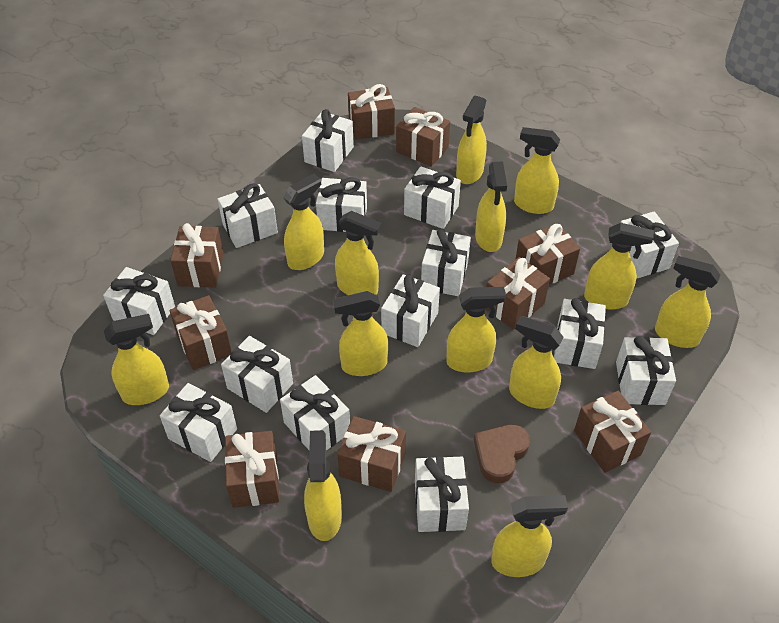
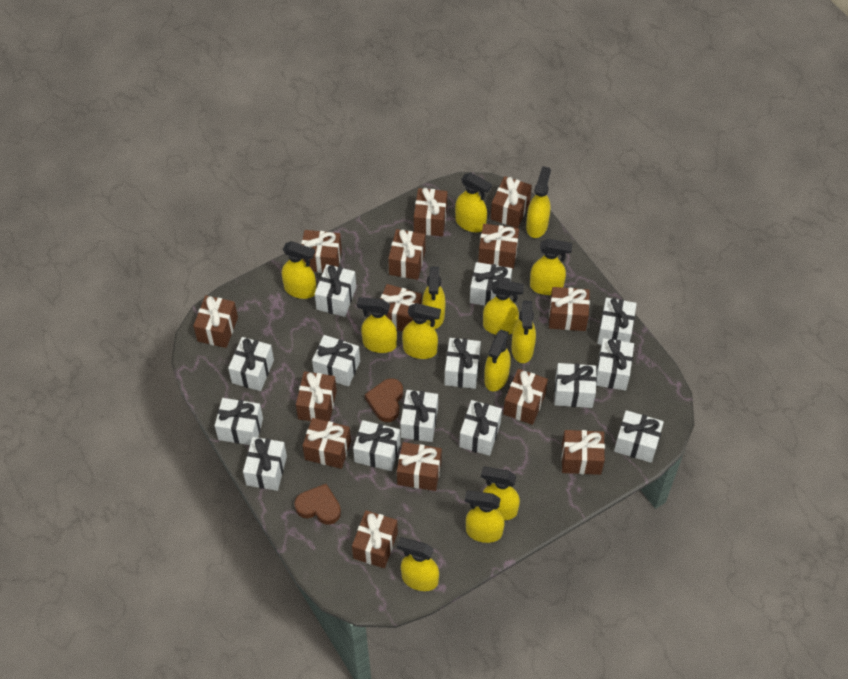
brown gift: 9 -> 14
brown heart: 1 -> 2

